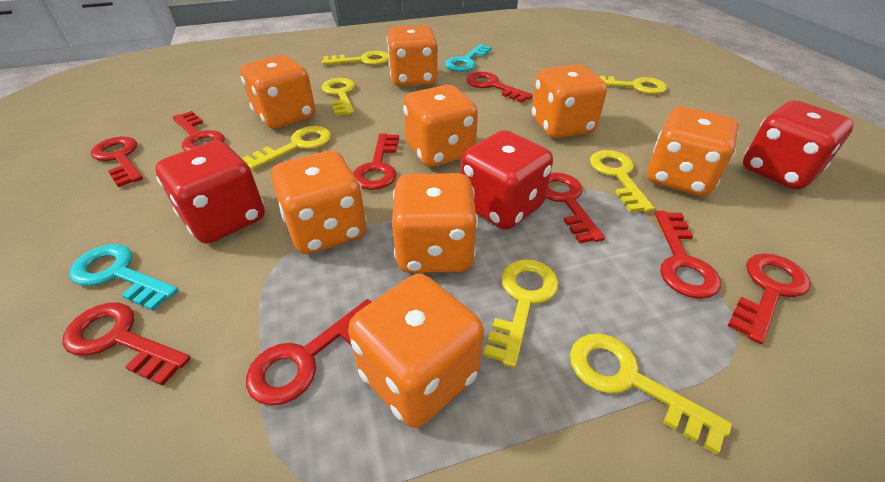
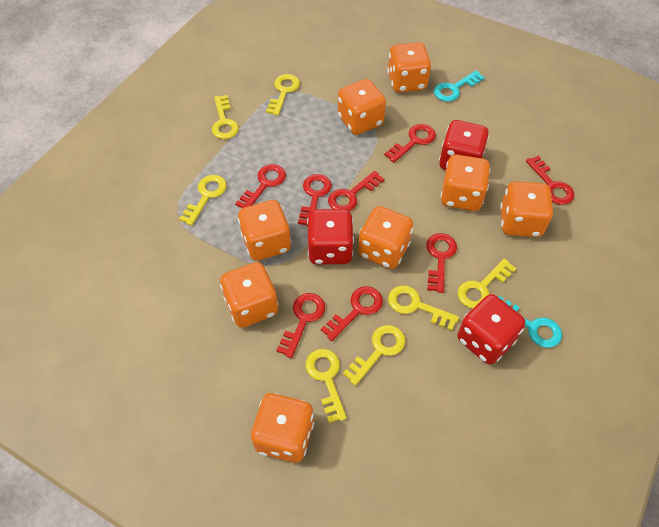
red key: 9 -> 8

